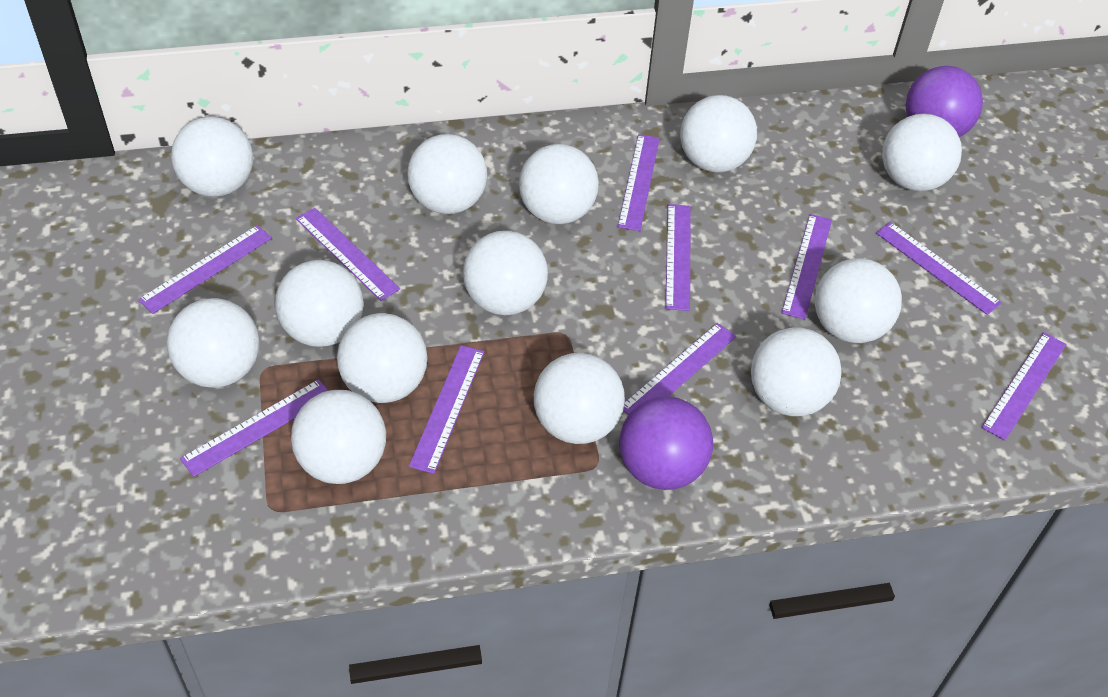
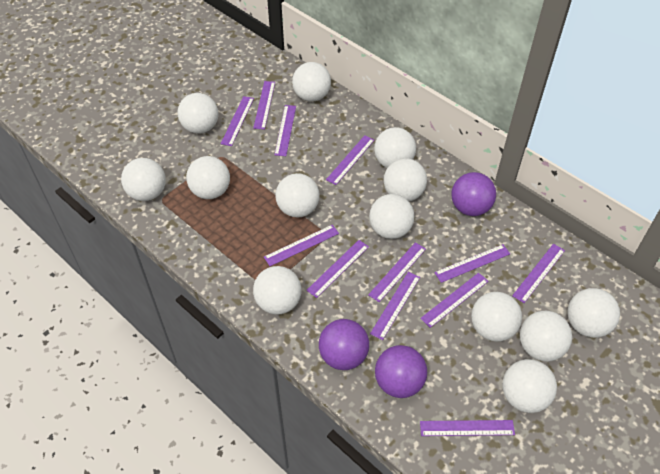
purple ball: 2 -> 3
purple ruler: 10 -> 12

